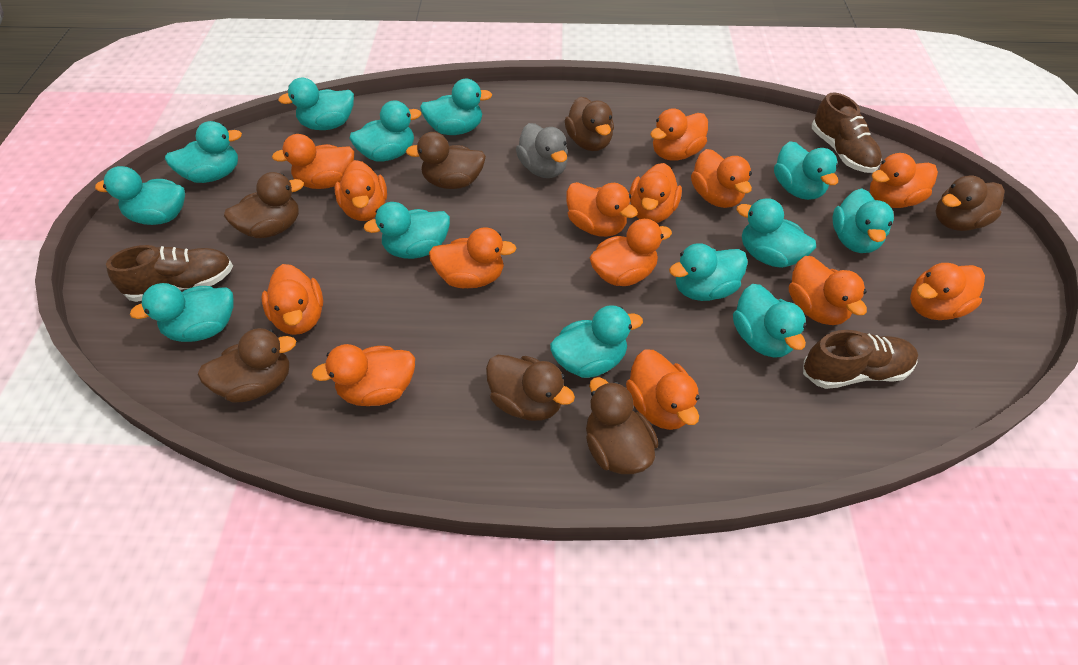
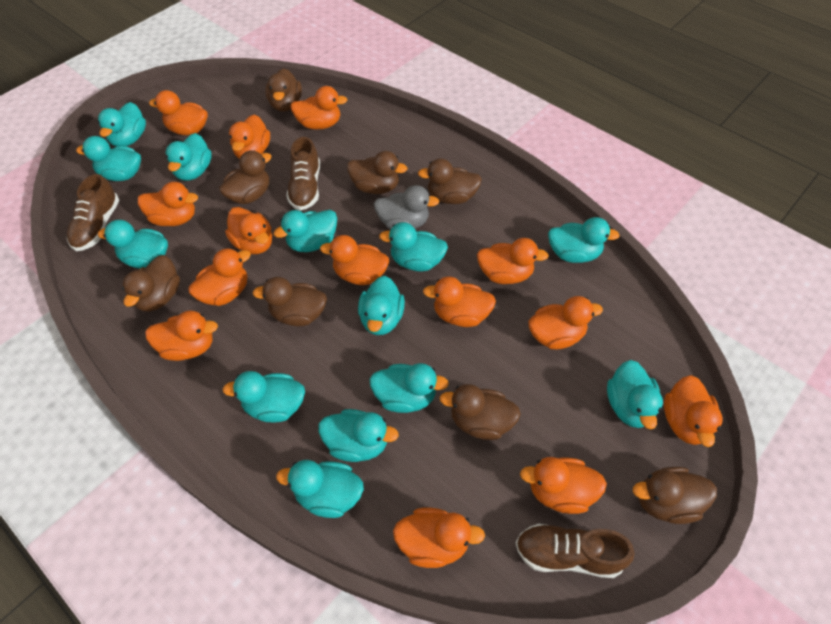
brown duck: 7 -> 8

